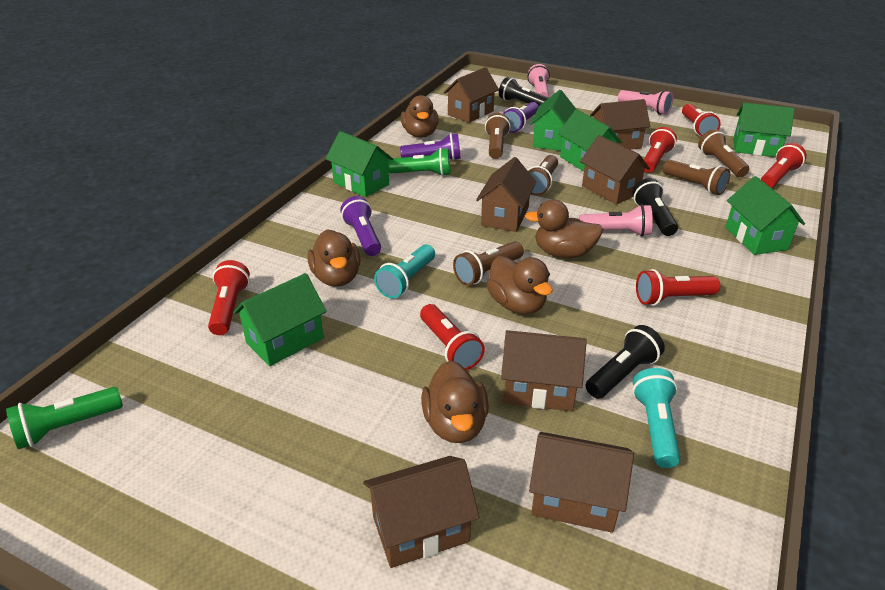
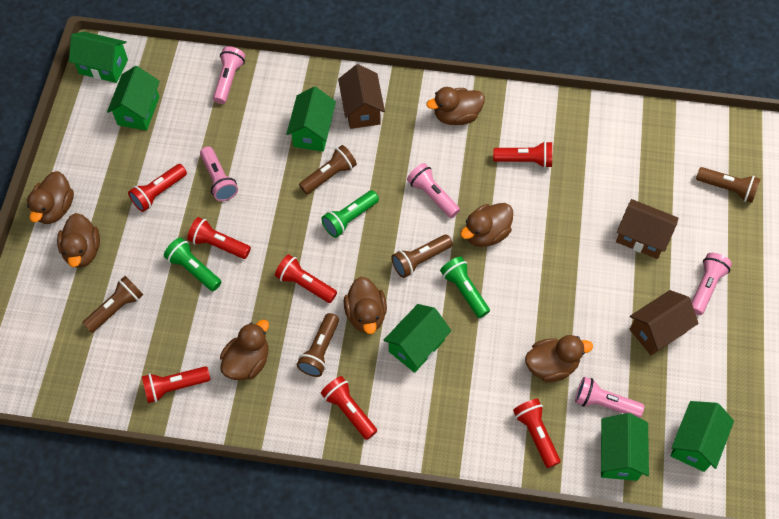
black flashlight: 3 -> 0
brown duck: 5 -> 7
brown house: 7 -> 3
green flashlight: 2 -> 3
pink flashlight: 3 -> 5
purple flashlight: 3 -> 0
red flashlight: 6 -> 7
turquoise flashlight: 2 -> 0

